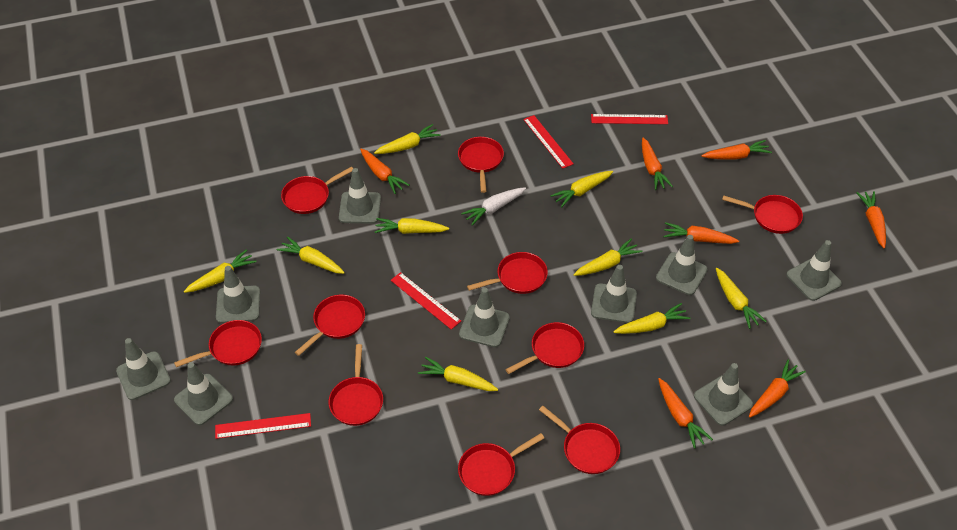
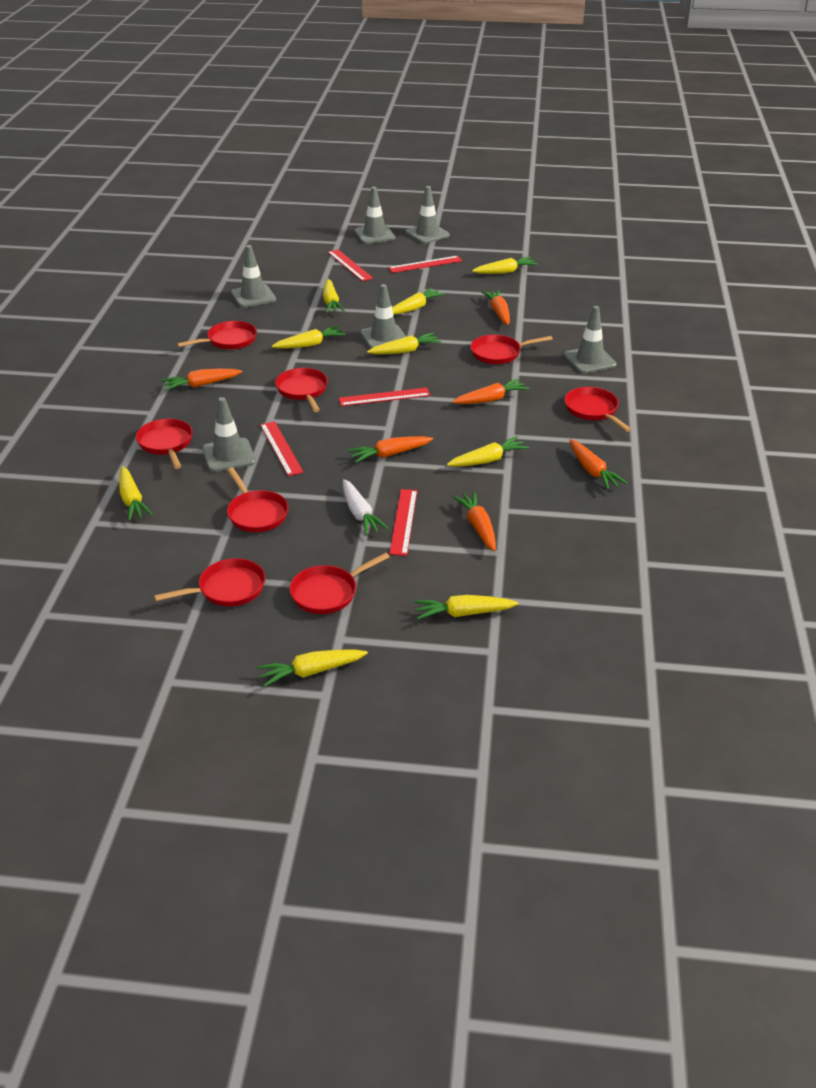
grey traffic cone: 9 -> 6
orange carrot: 7 -> 6
red pan: 10 -> 8
red ruler: 4 -> 5

